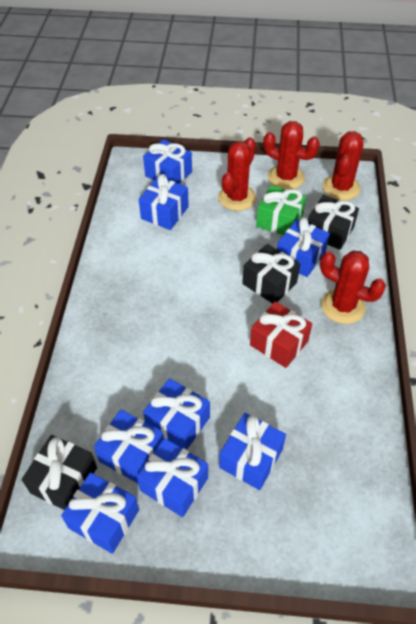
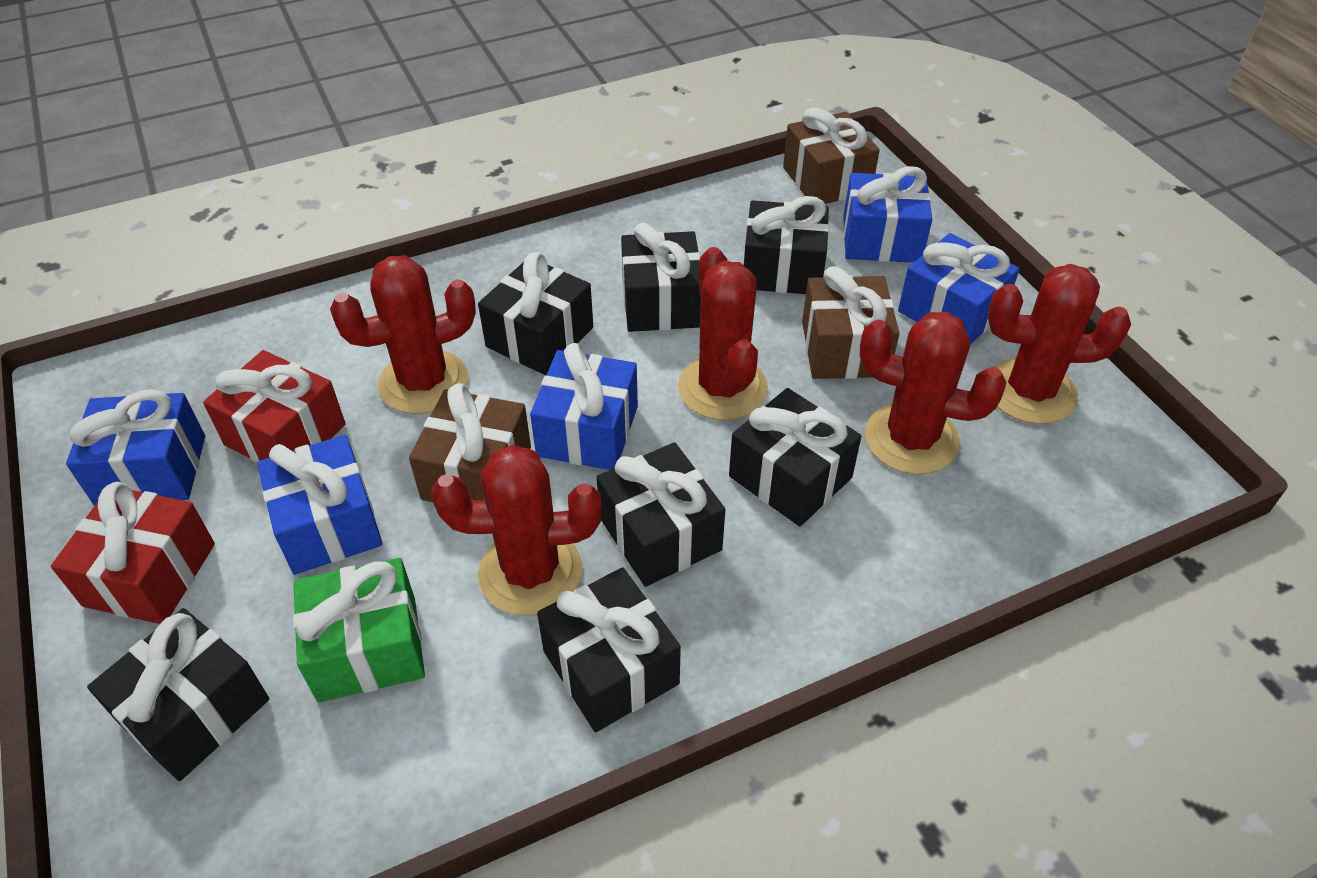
black gift: 3 -> 7
blue gift: 8 -> 5
brown gift: 0 -> 3
red cactus: 4 -> 5
red gift: 1 -> 2

